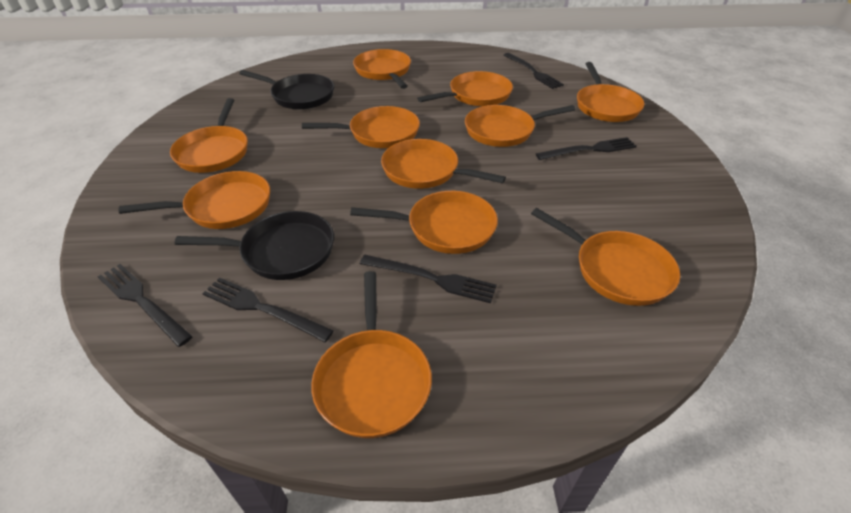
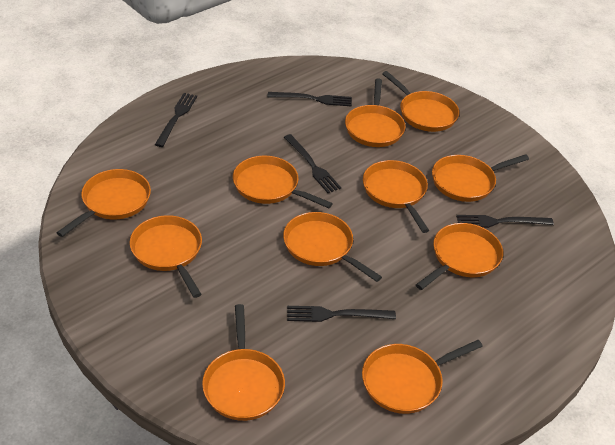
black pan: 2 -> 0

